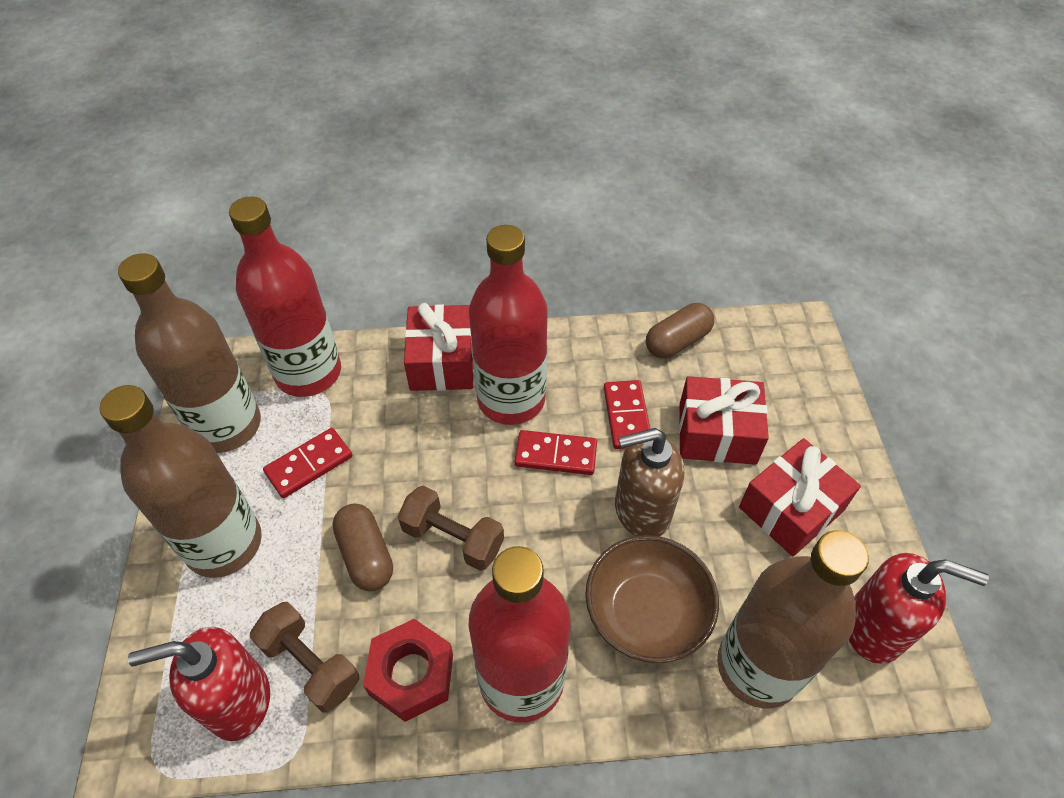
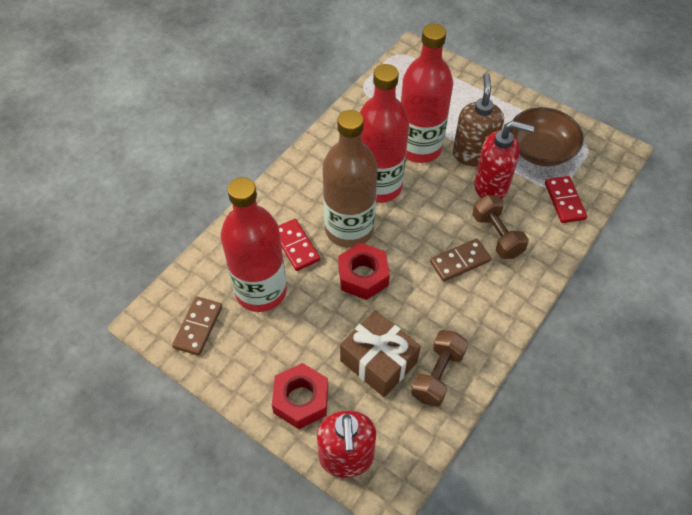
brown bottle: 3 -> 1
brown capsule: 2 -> 0
brown domino: 0 -> 2
brown gift: 0 -> 1
red domino: 3 -> 2
red gift: 3 -> 0
red nut: 1 -> 2

